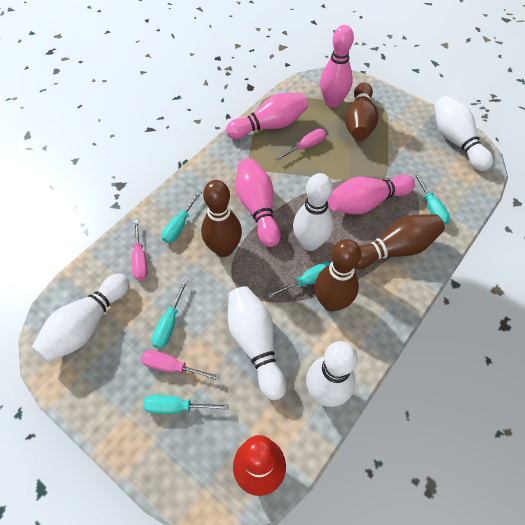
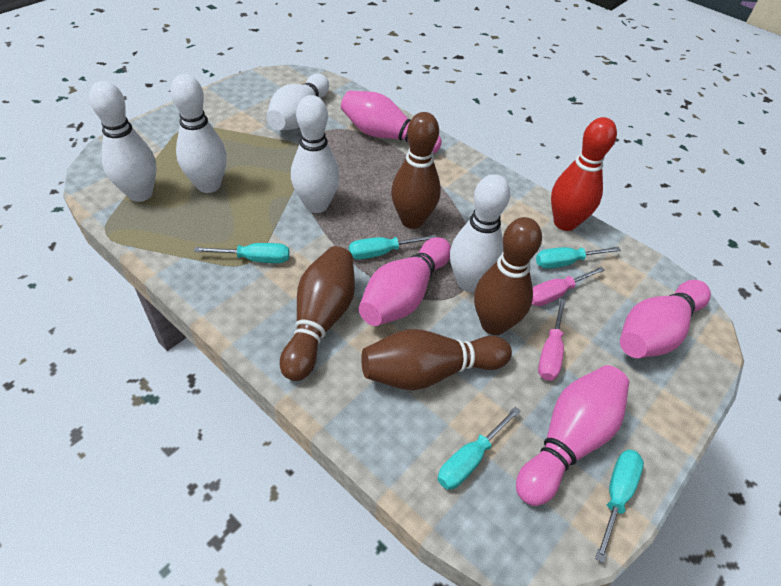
pink screwdriver: 3 -> 2

